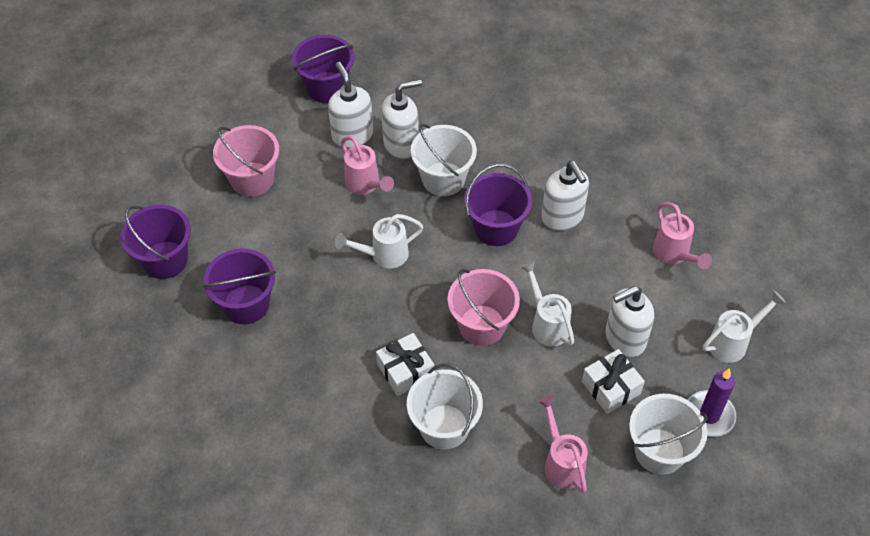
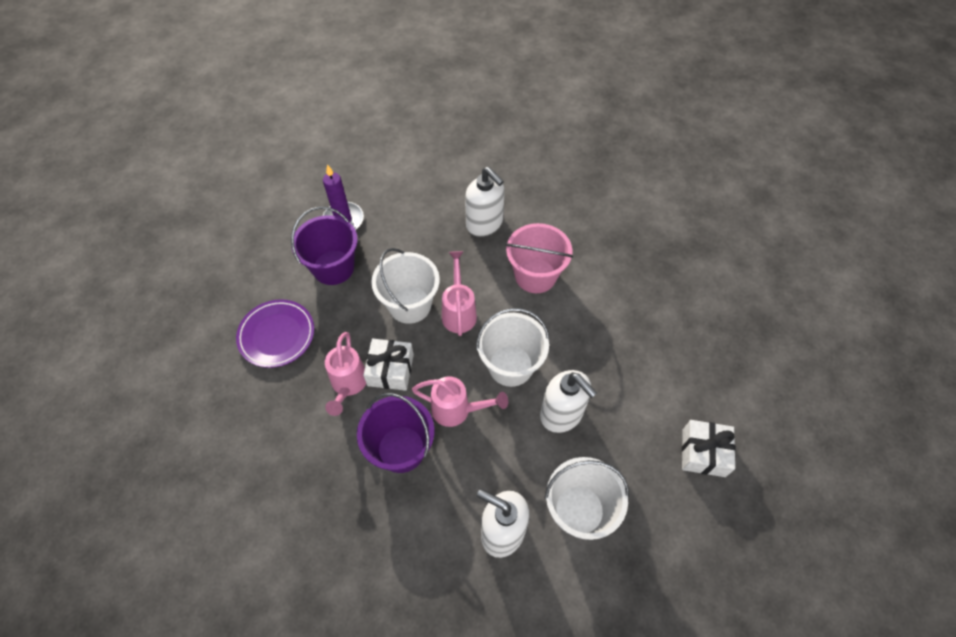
pink bucket: 2 -> 1
purple bucket: 4 -> 2
purple plate: 0 -> 1
white soap dispenser: 4 -> 3
white watering can: 3 -> 0

